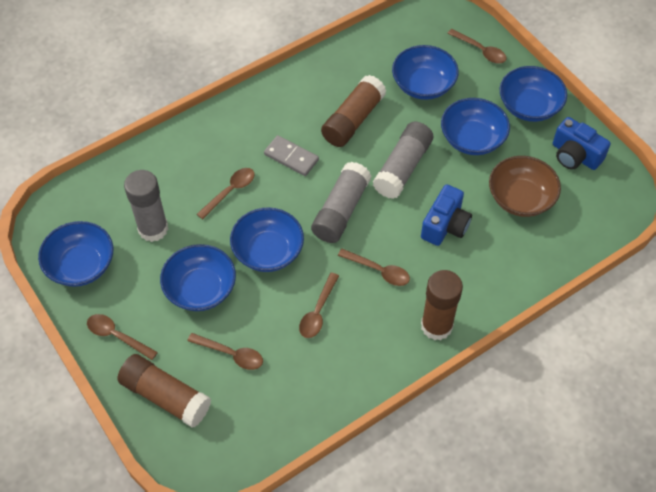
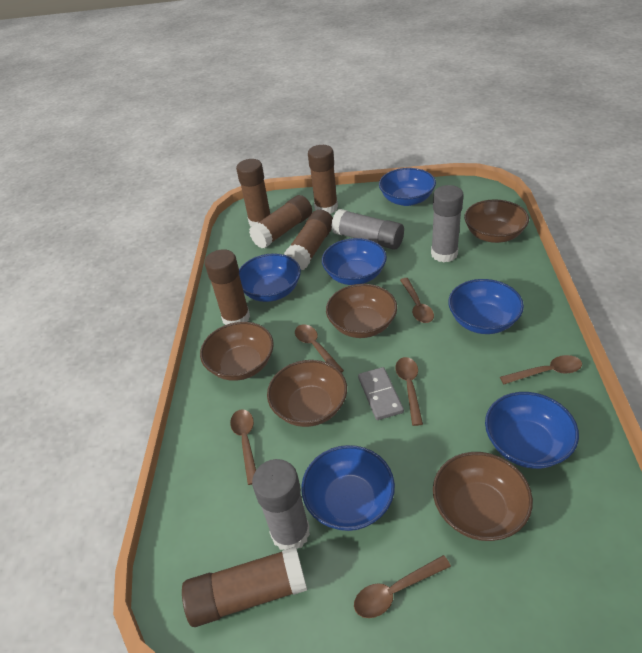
blue camera: 2 -> 0
brown bowl: 1 -> 5
brown glue stick: 3 -> 6

